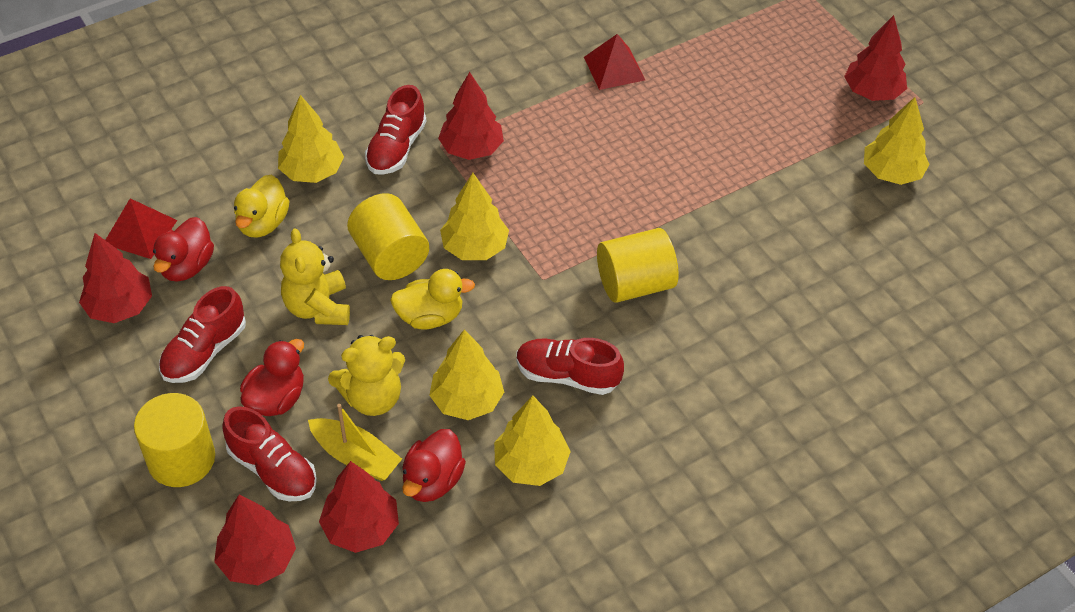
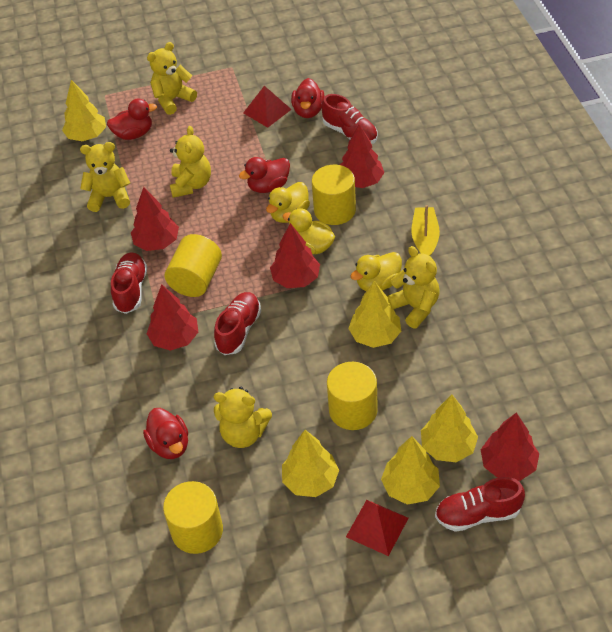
red duck: 3 -> 4
yellow cylinder: 3 -> 4
yellow duck: 2 -> 3
yellow teddy bear: 2 -> 5

